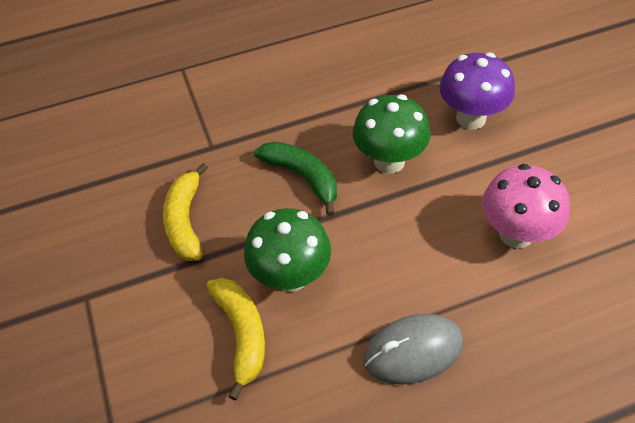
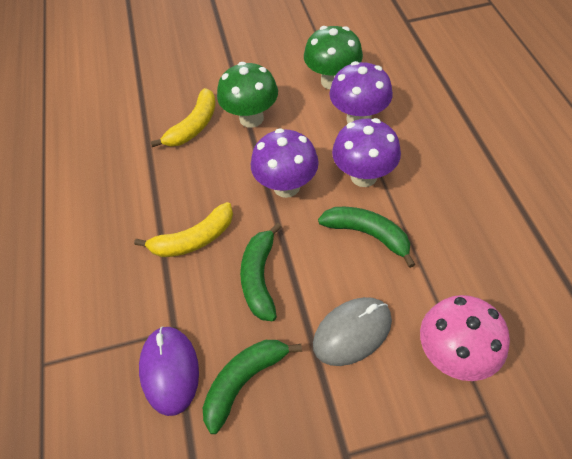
green banana: 1 -> 3
purple mouse: 0 -> 1
purple mushroom: 1 -> 3

